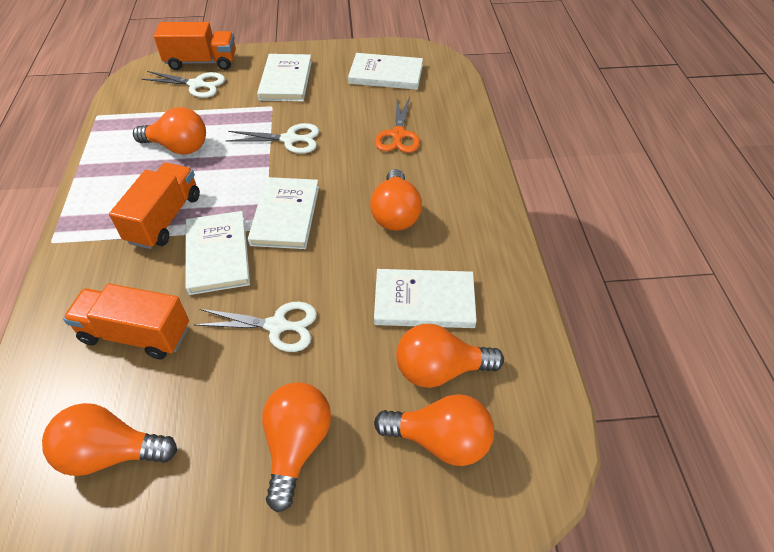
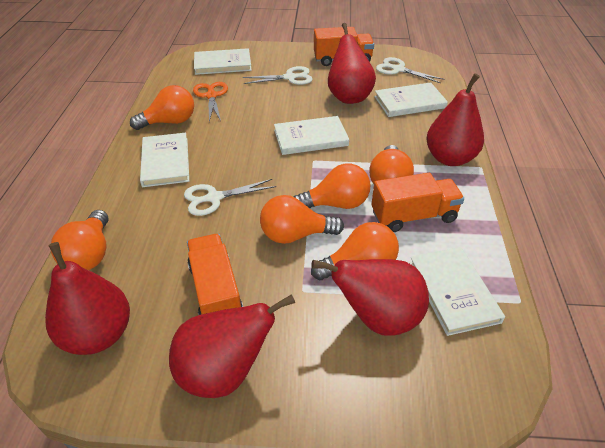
red pear: 0 -> 5

